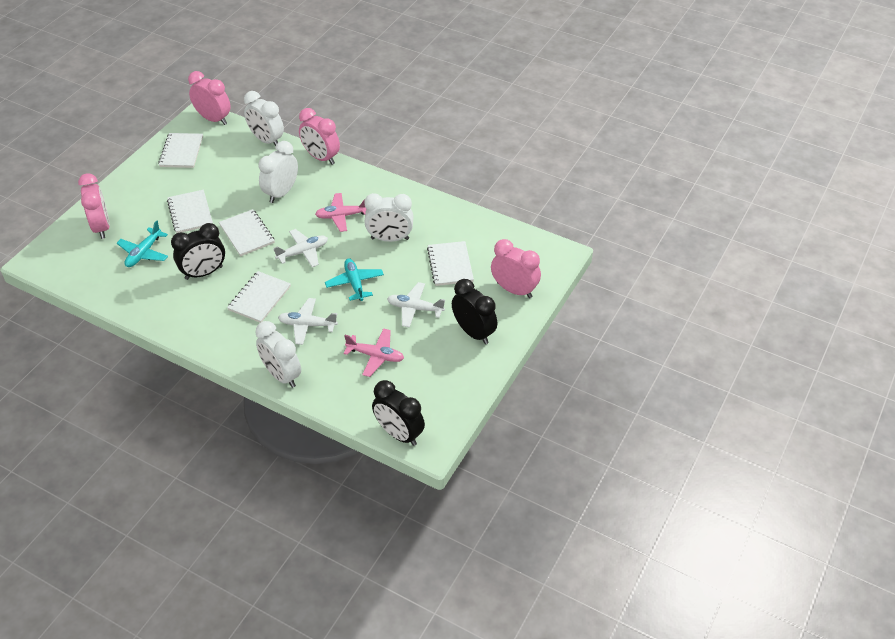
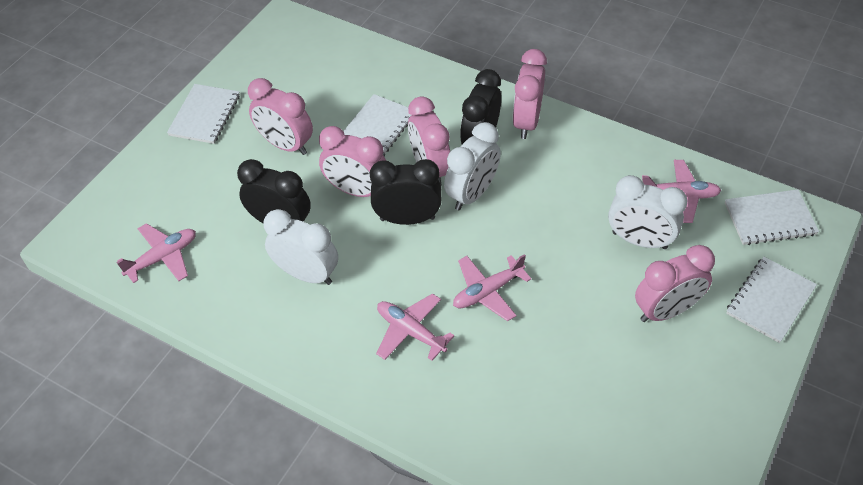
pink clock: 4 -> 5
pink plane: 2 -> 4
turquoise plane: 2 -> 0
white clock: 4 -> 3
white notebook: 5 -> 4
white plane: 3 -> 0

